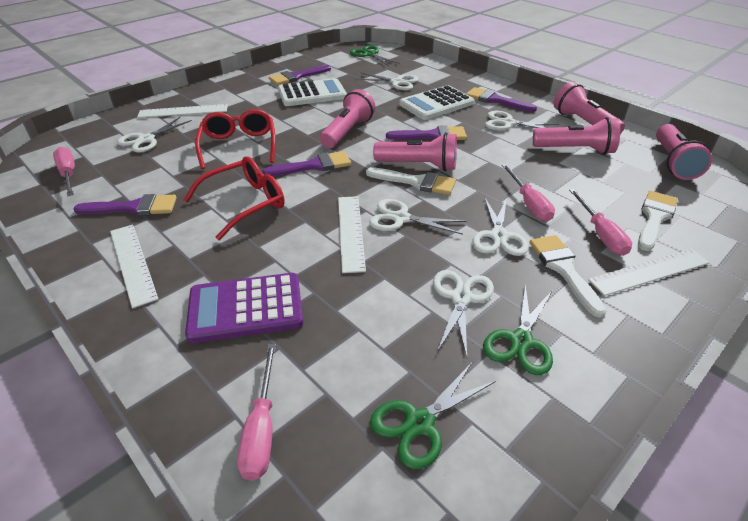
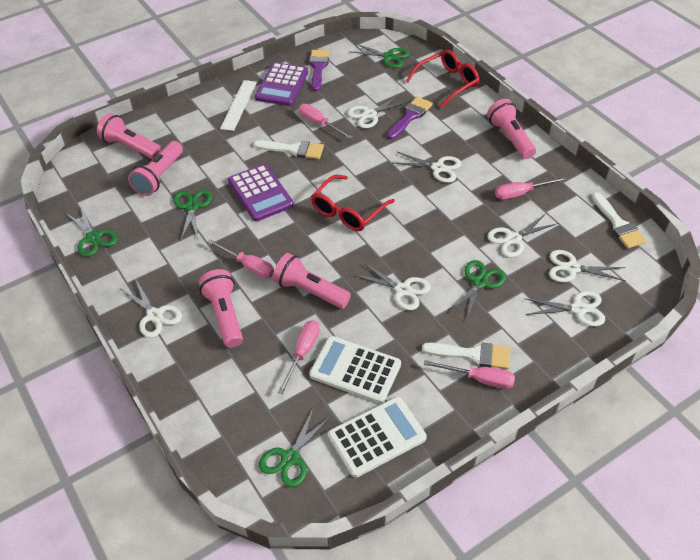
green scissors: 3 -> 5
pink screwdriver: 4 -> 5
purple brush: 5 -> 2
purple calculator: 1 -> 2
white ruler: 4 -> 1
white scissors: 6 -> 7

